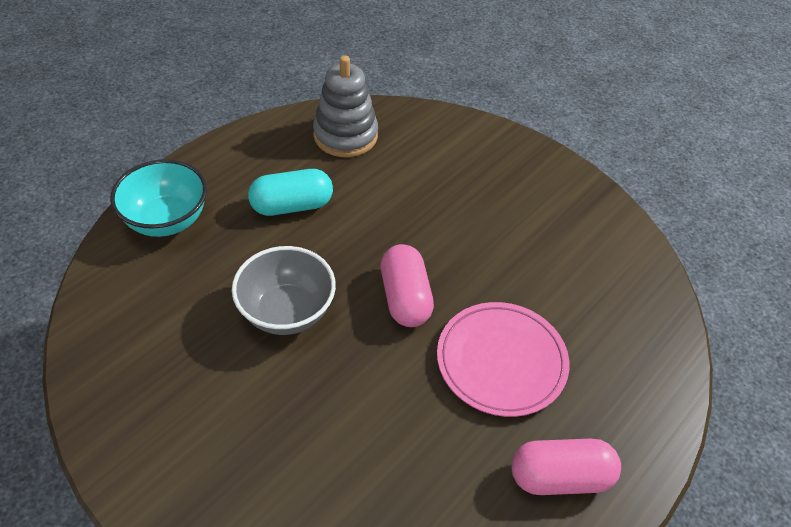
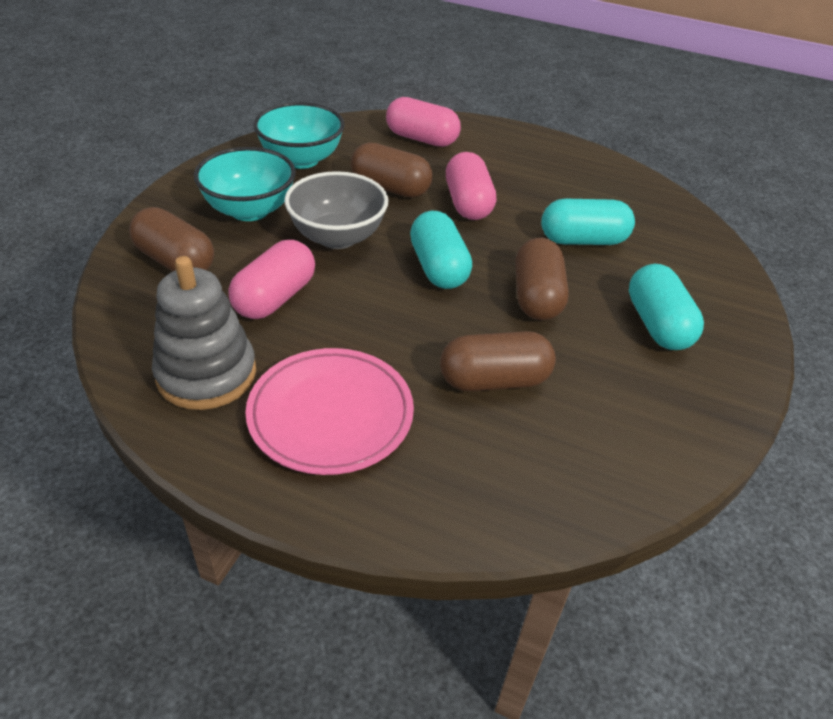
brown capsule: 0 -> 4
pink capsule: 2 -> 3
turquoise bowl: 1 -> 2
turquoise capsule: 1 -> 3

